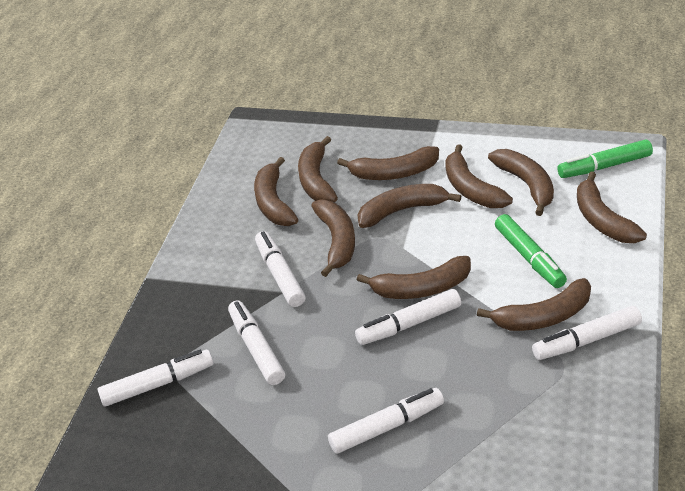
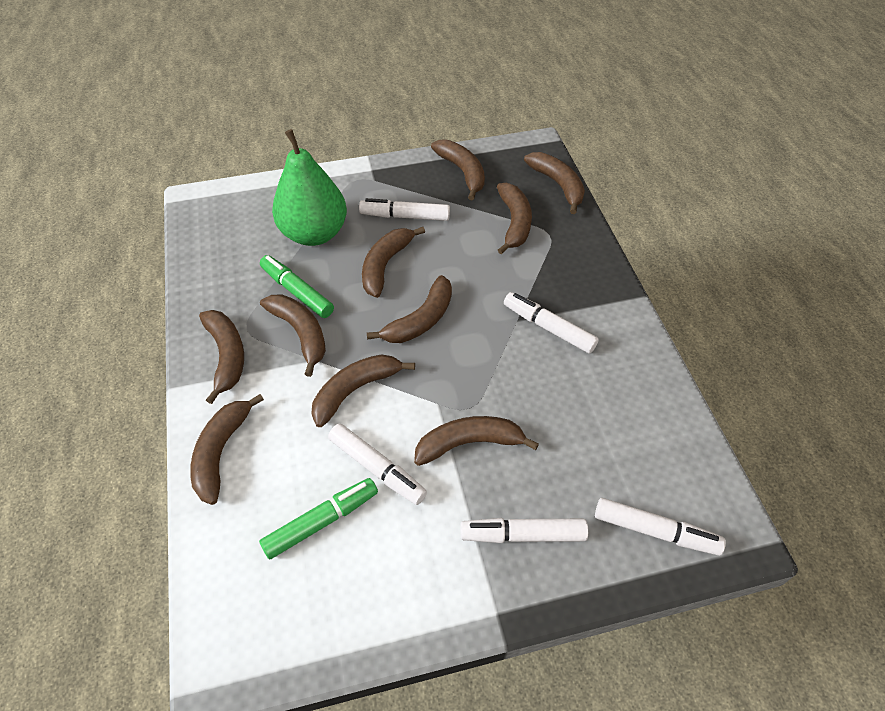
green pear: 0 -> 1
white marker: 6 -> 5

